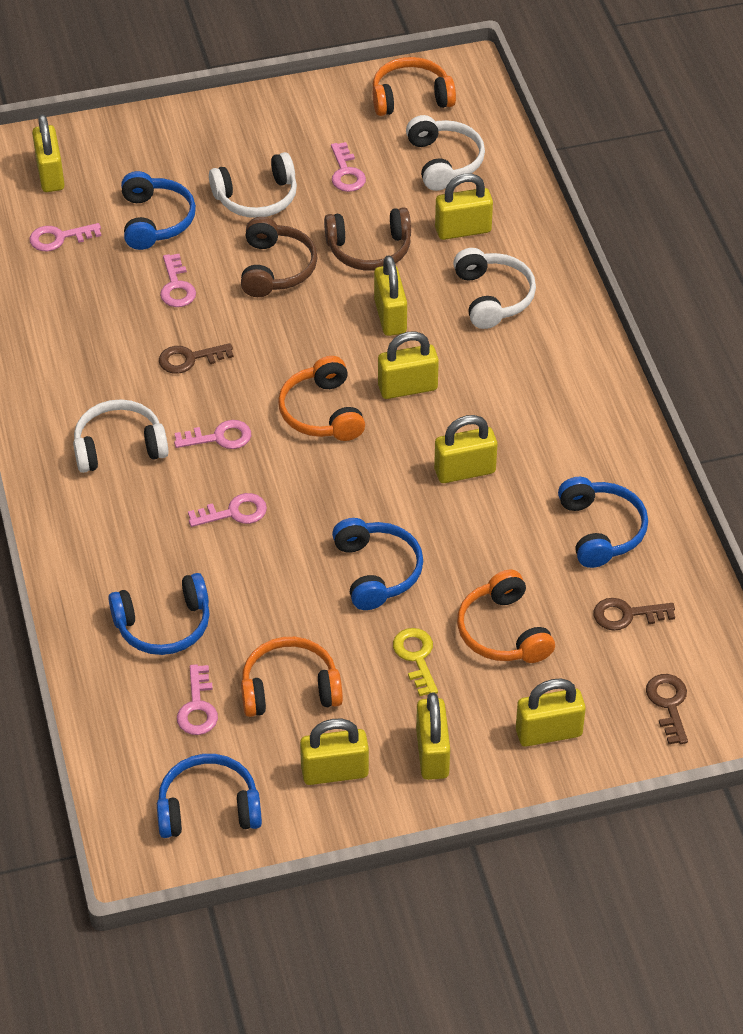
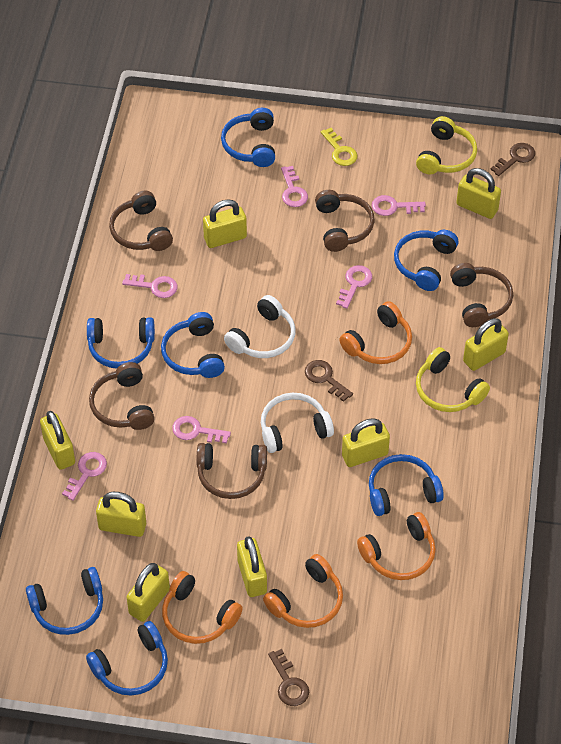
blue headphones: 5 -> 7
brown headphones: 2 -> 5
white headphones: 4 -> 2
yellow headphones: 0 -> 2

